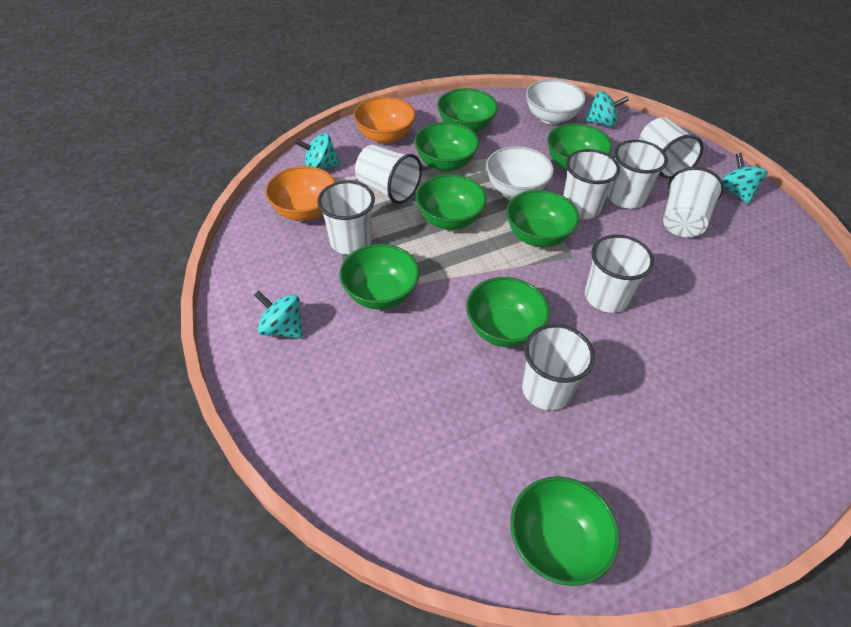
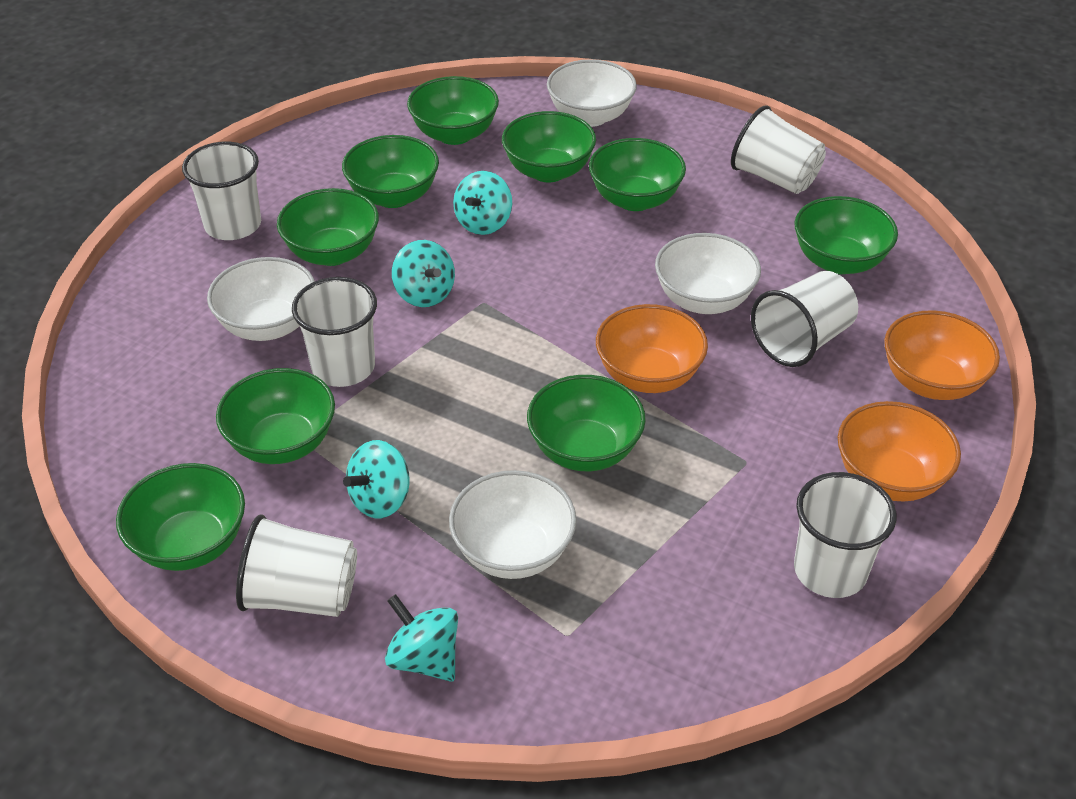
green bowl: 8 -> 9
orange bowl: 2 -> 3
white bowl: 2 -> 4
white cup: 8 -> 6

